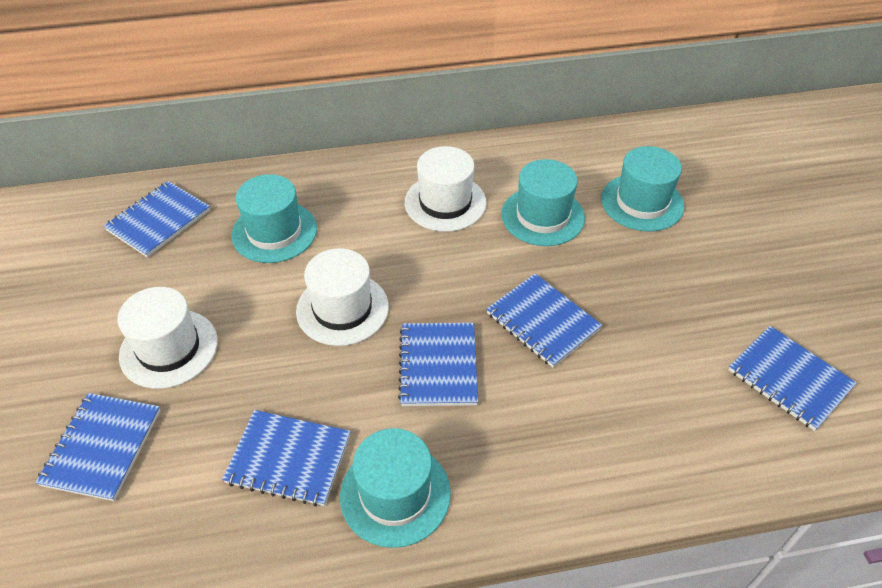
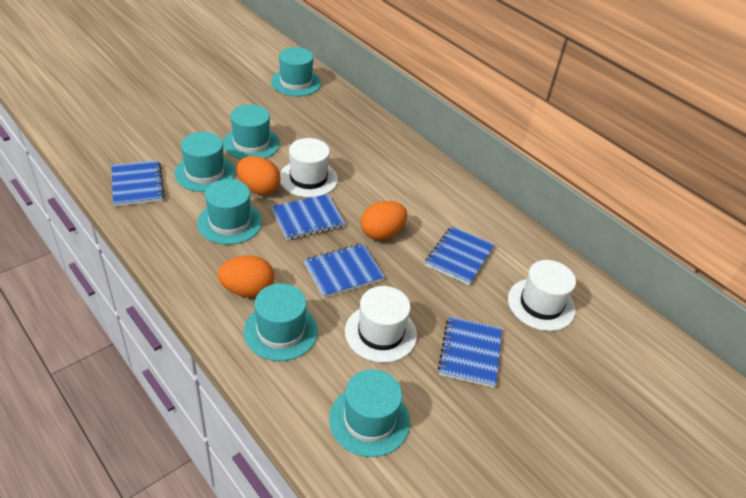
blue notebook: 6 -> 5
orange egg: 0 -> 3
turquoise hat: 4 -> 6

